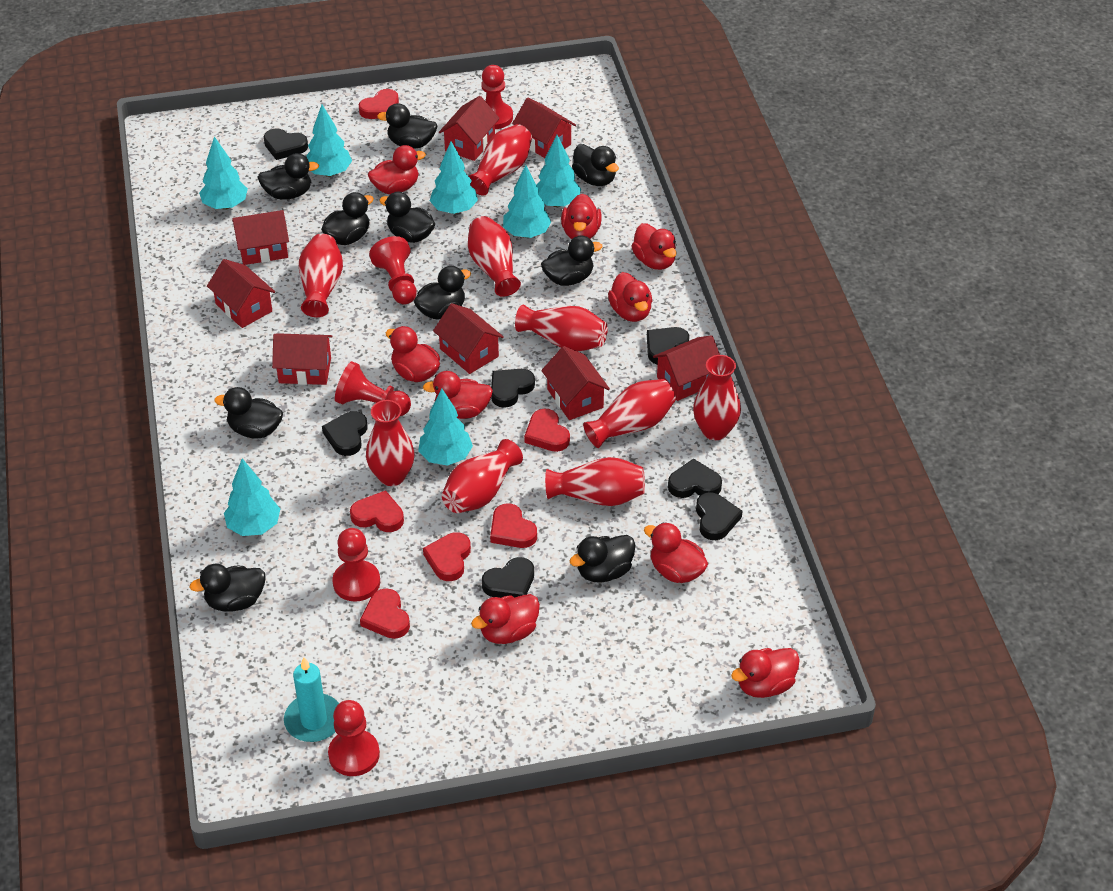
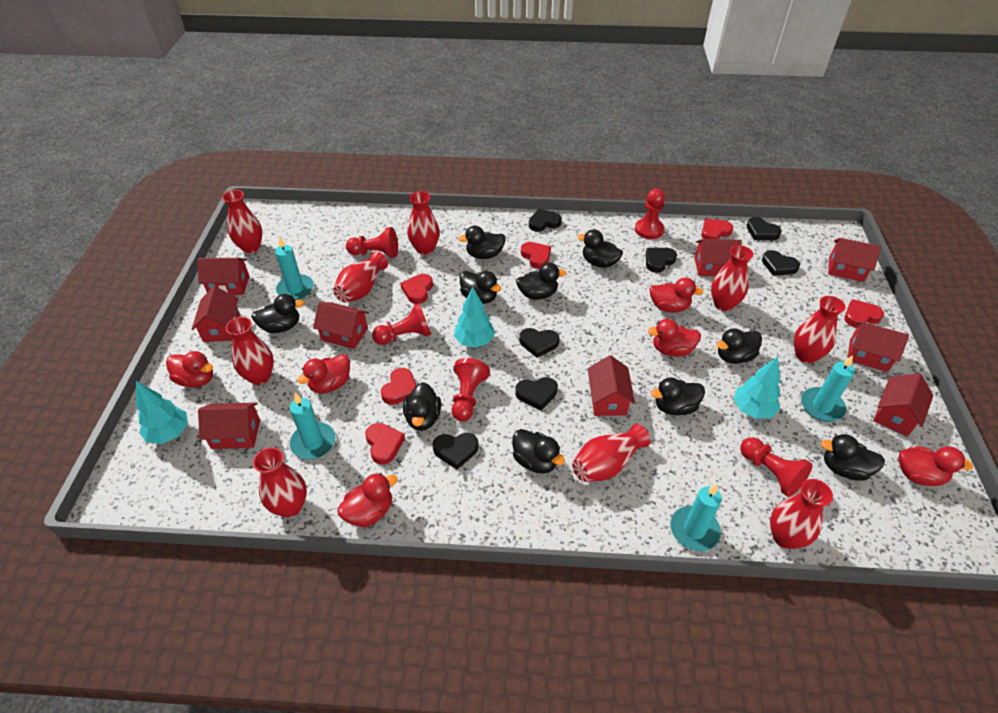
red duck: 9 -> 6
red house: 8 -> 9
turquoise candle: 1 -> 4
turquoise tree: 7 -> 3

